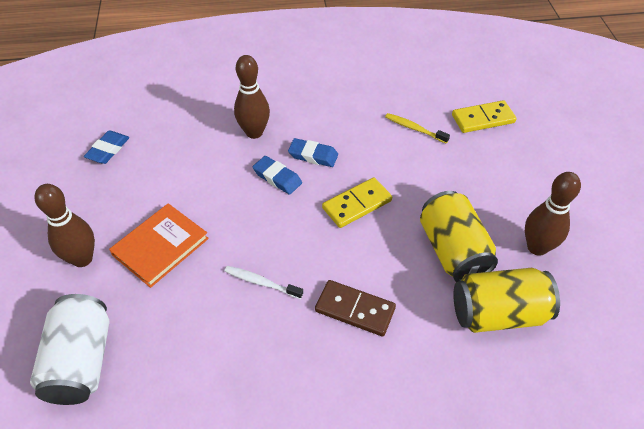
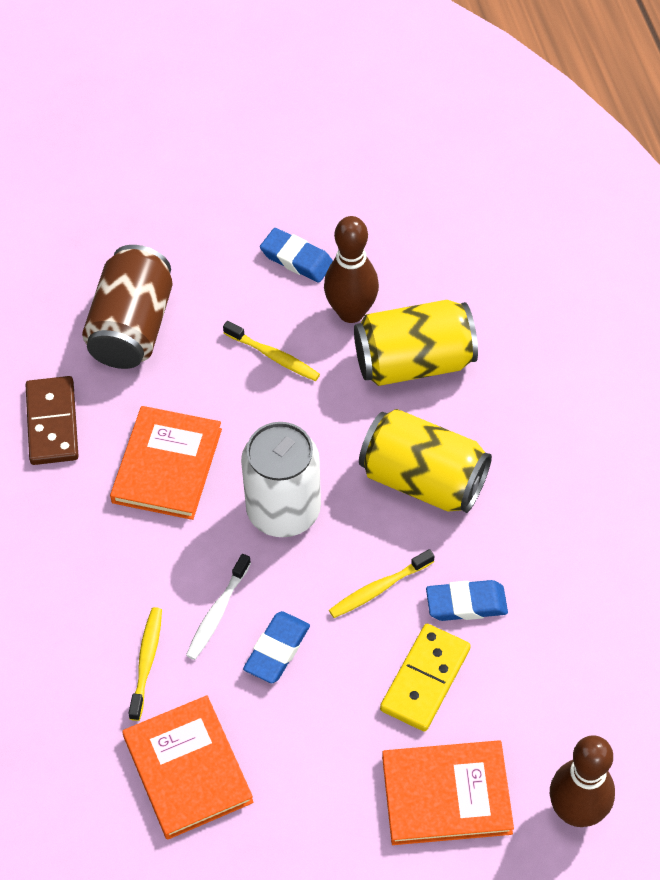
brown bowling pin: 3 -> 2
brown can: 0 -> 1
orange book: 1 -> 3
yellow domino: 2 -> 1
yellow toothbrush: 1 -> 3

